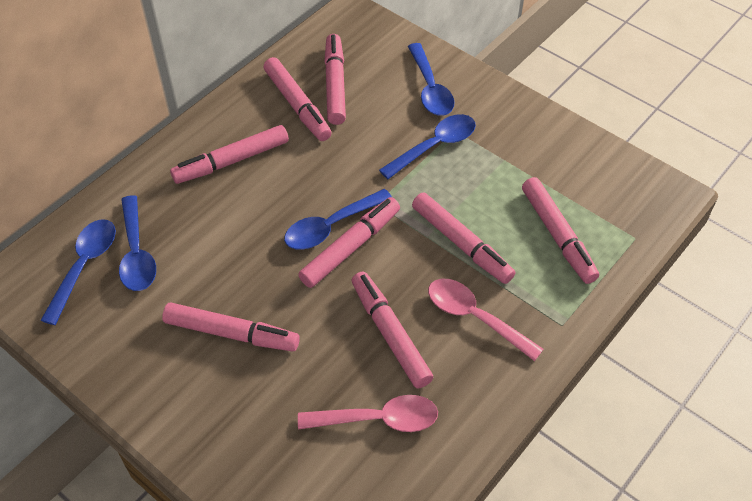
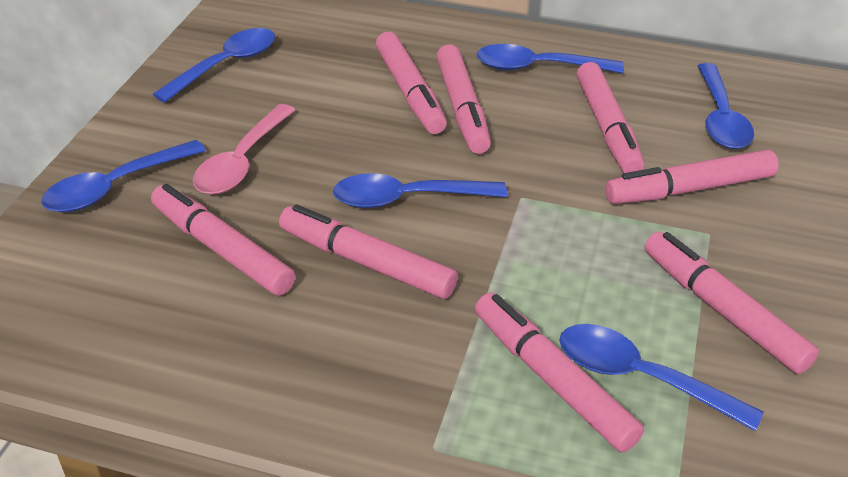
blue spoon: 5 -> 6
pink spoon: 2 -> 1

